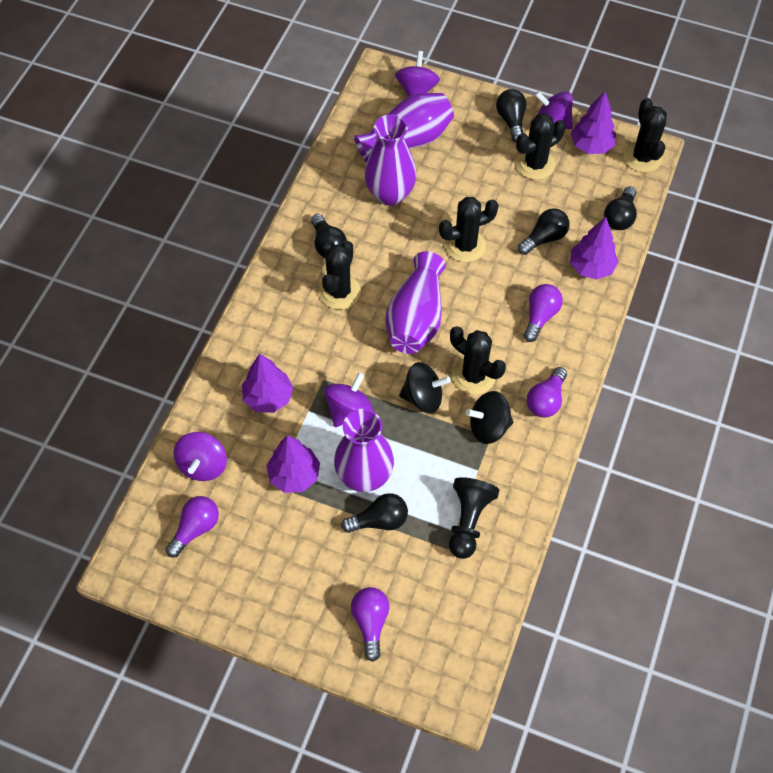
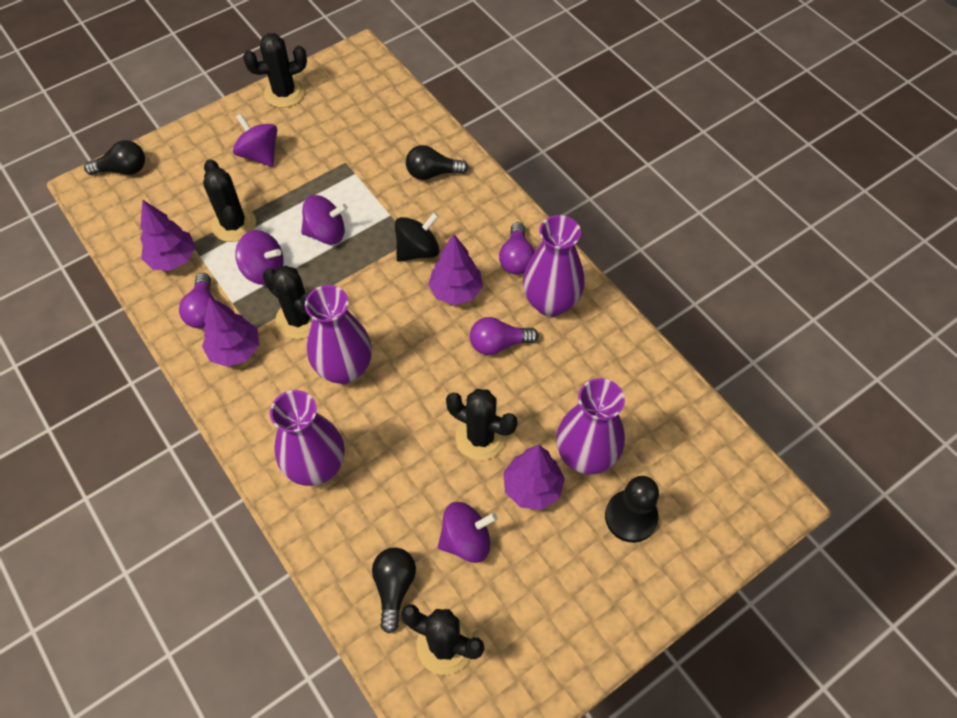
black light bulb: 5 -> 3
black spinning top: 2 -> 1
purple light bulb: 4 -> 3

